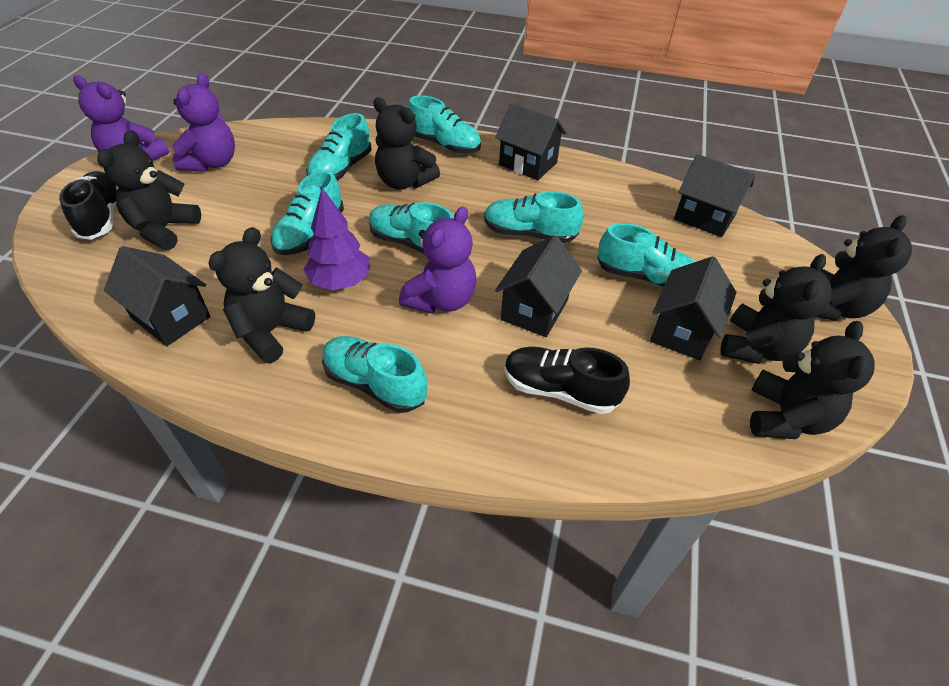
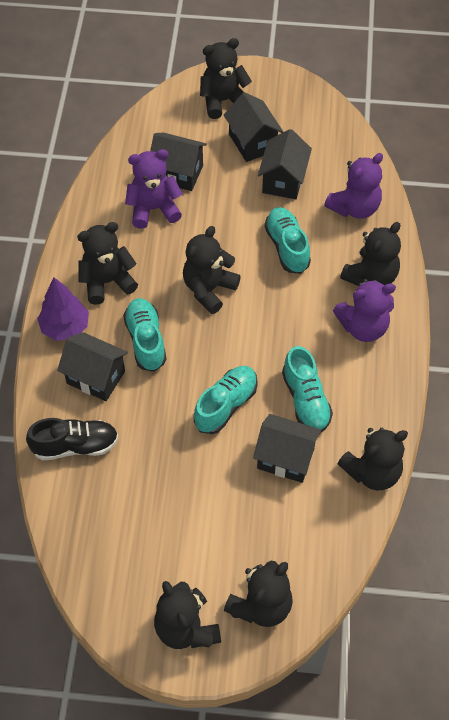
black shoe: 2 -> 1
black teddy bear: 6 -> 7
turquoise shoe: 7 -> 4

